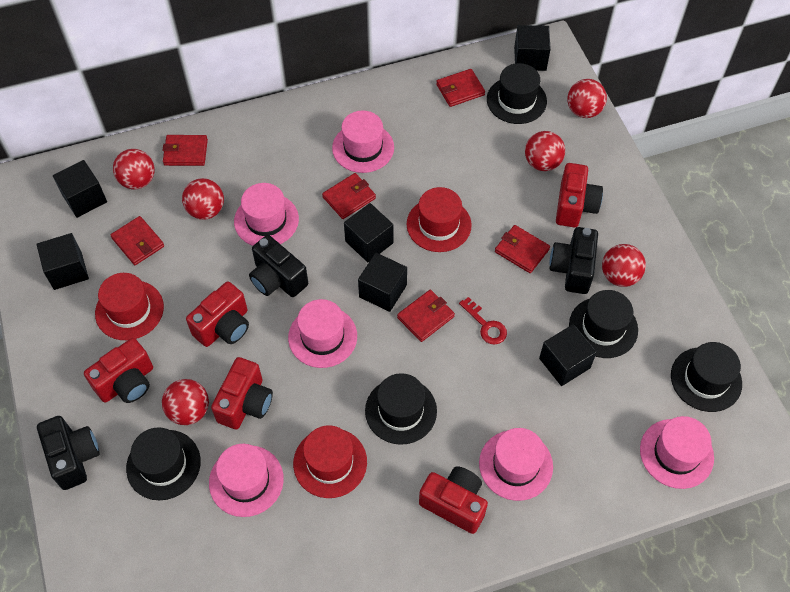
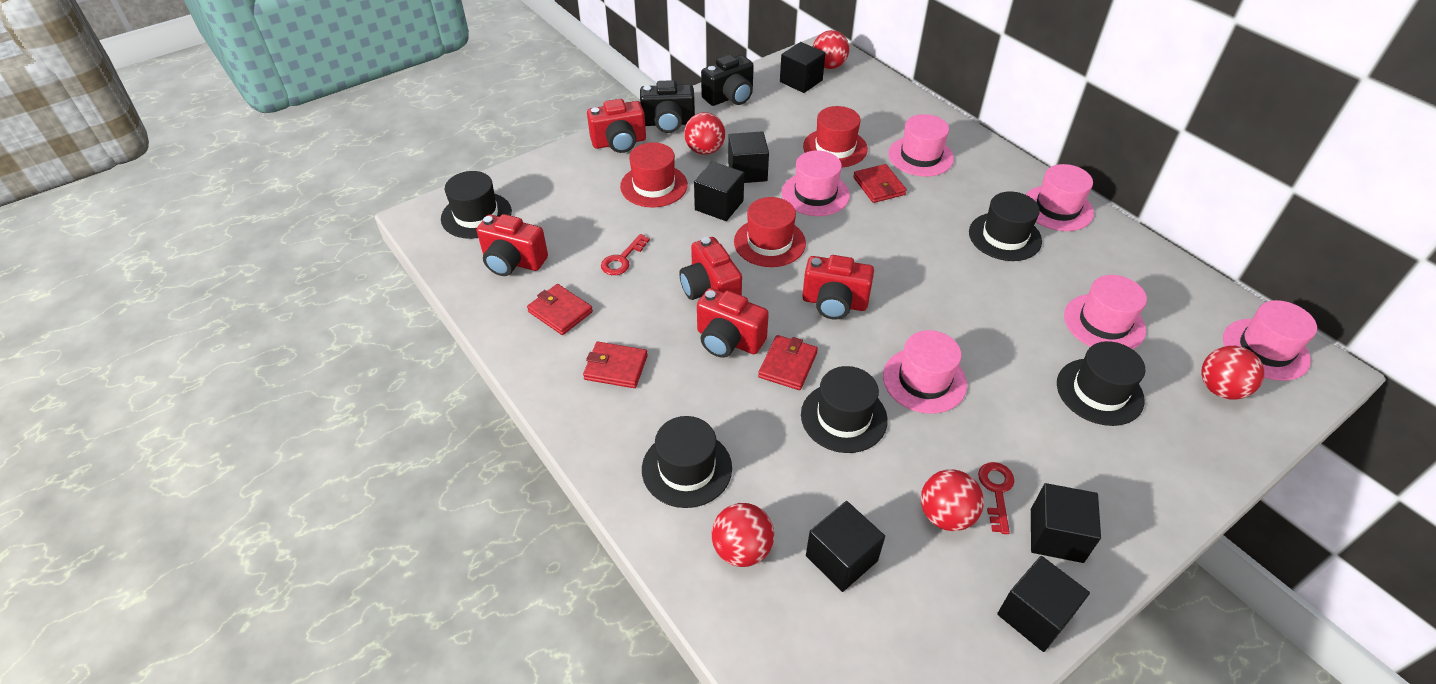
black camera: 3 -> 2
red ball: 6 -> 5
red key: 1 -> 2
red wallet: 6 -> 4

